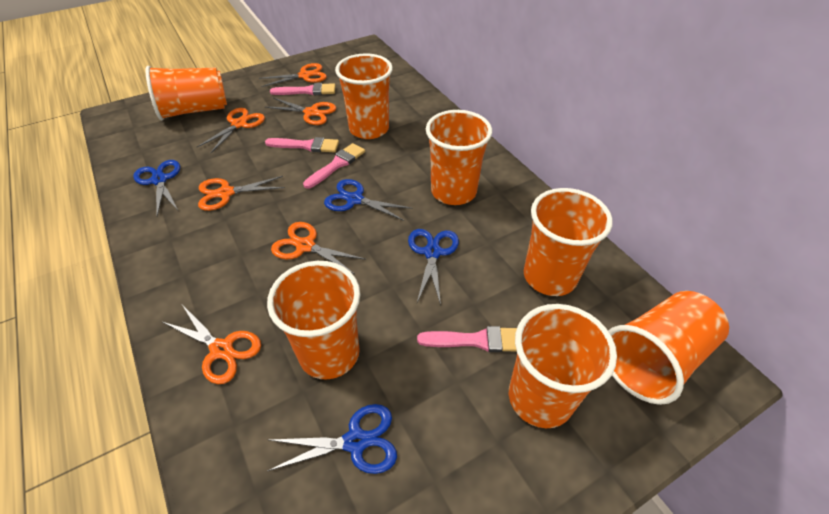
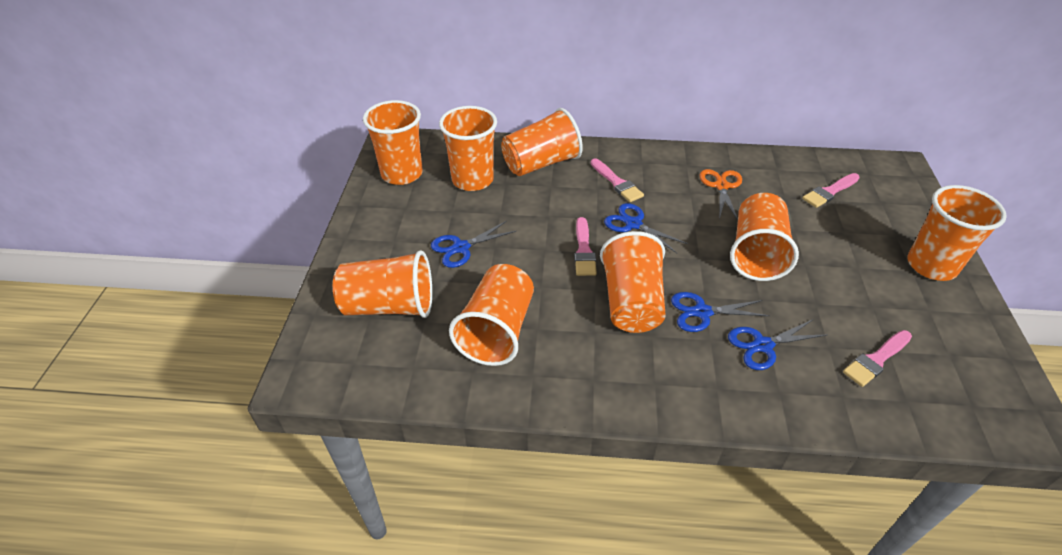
orange cup: 7 -> 8
orange scissors: 6 -> 1

